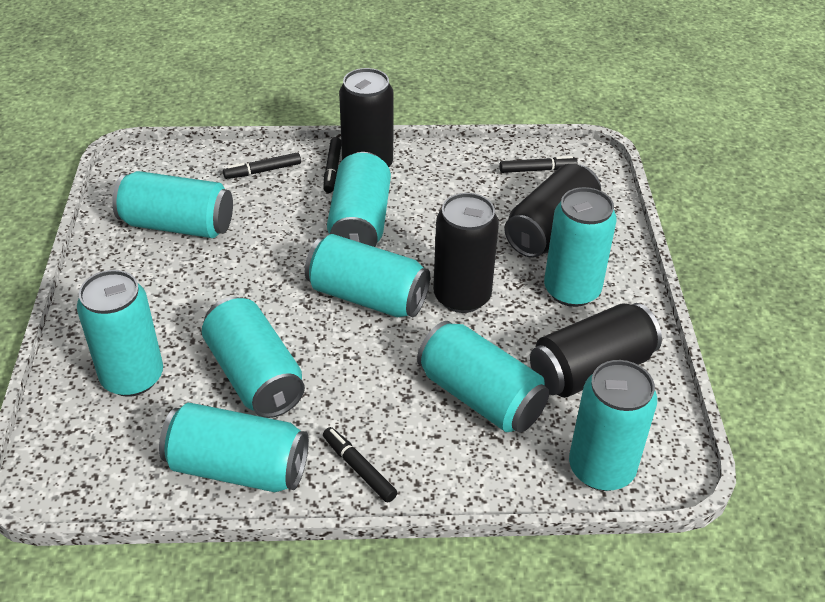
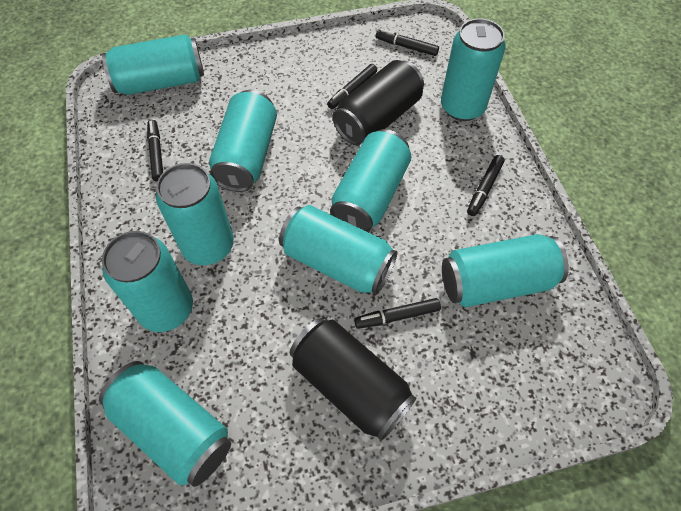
black can: 4 -> 2
black marker: 4 -> 5

